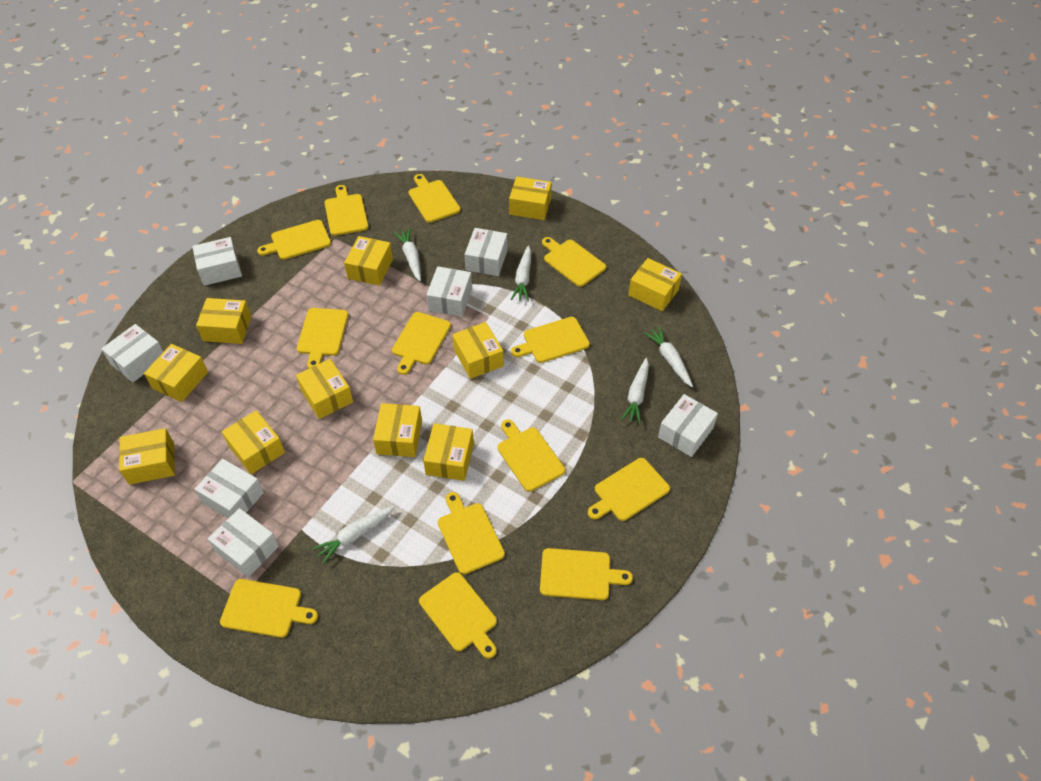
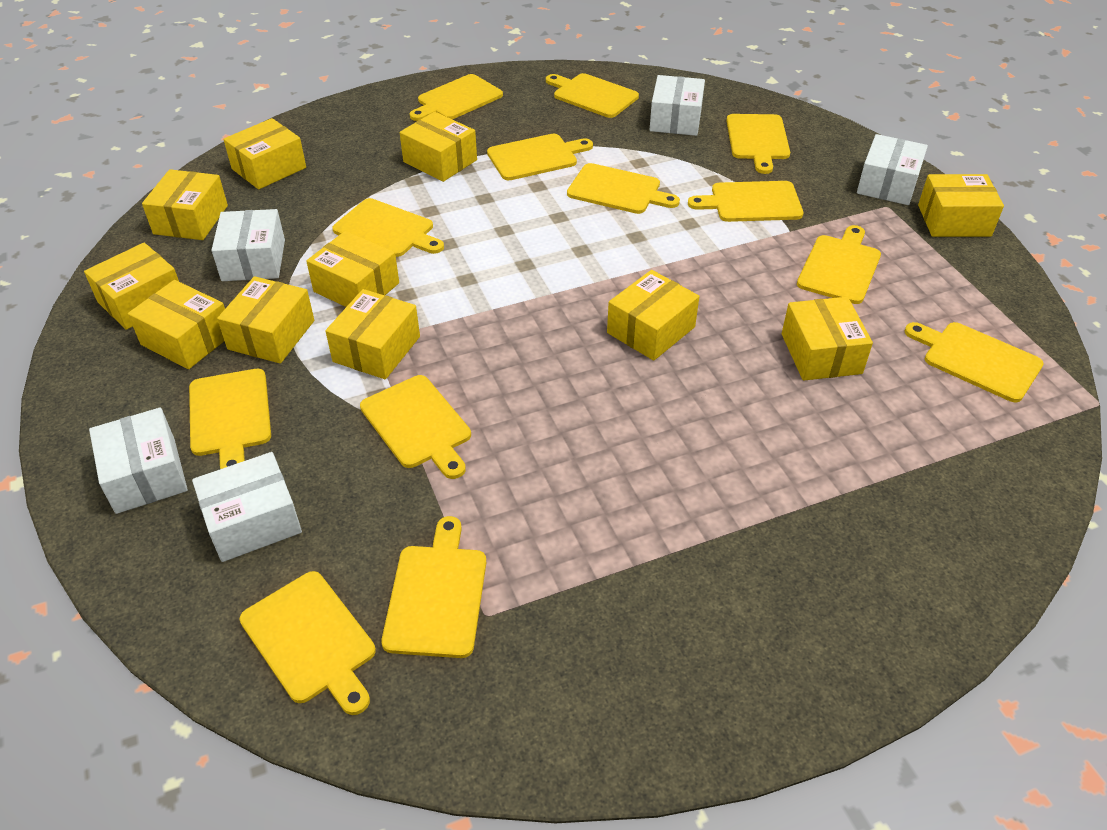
white box: 7 -> 5
white carrot: 5 -> 0

